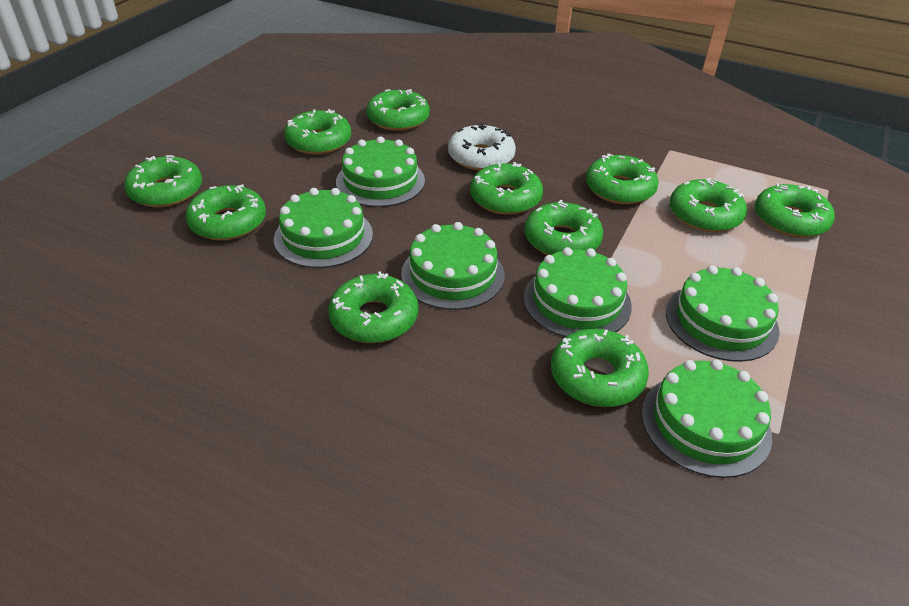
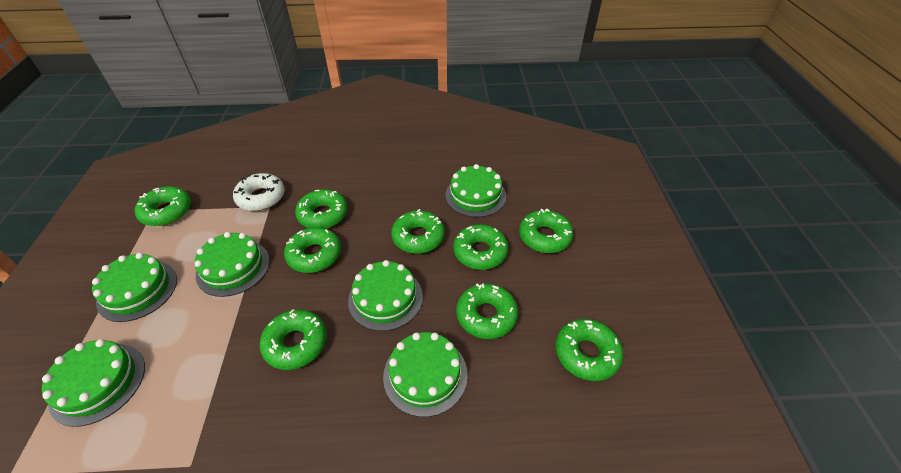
green donut: 11 -> 9

